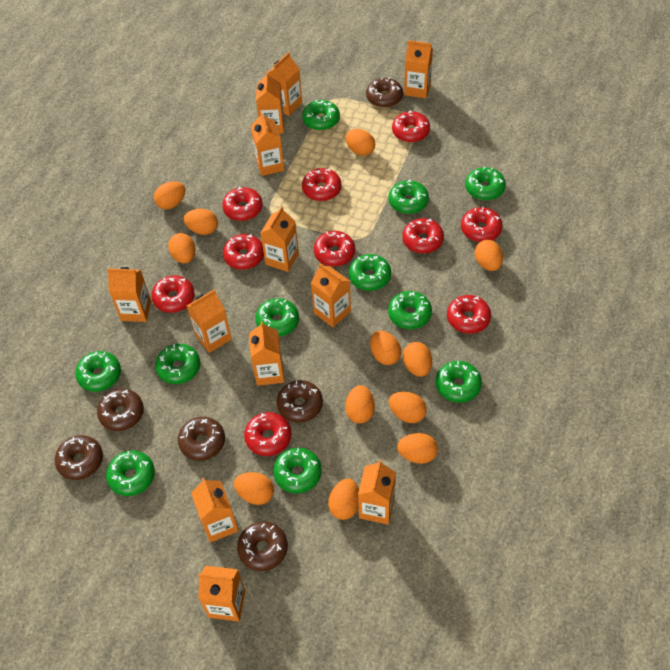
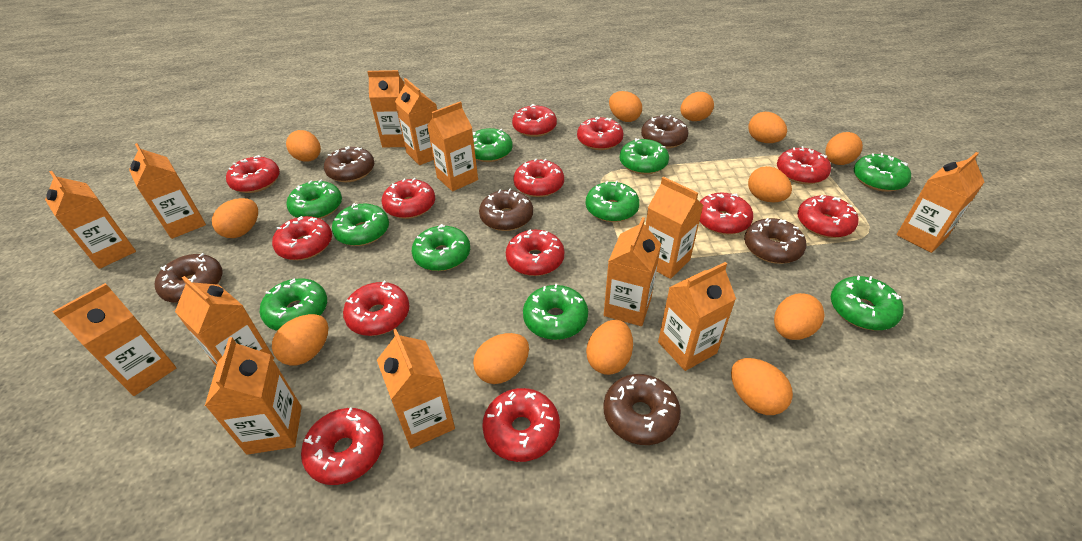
green donut: 11 -> 10
orange carton: 12 -> 13
red donut: 10 -> 13

